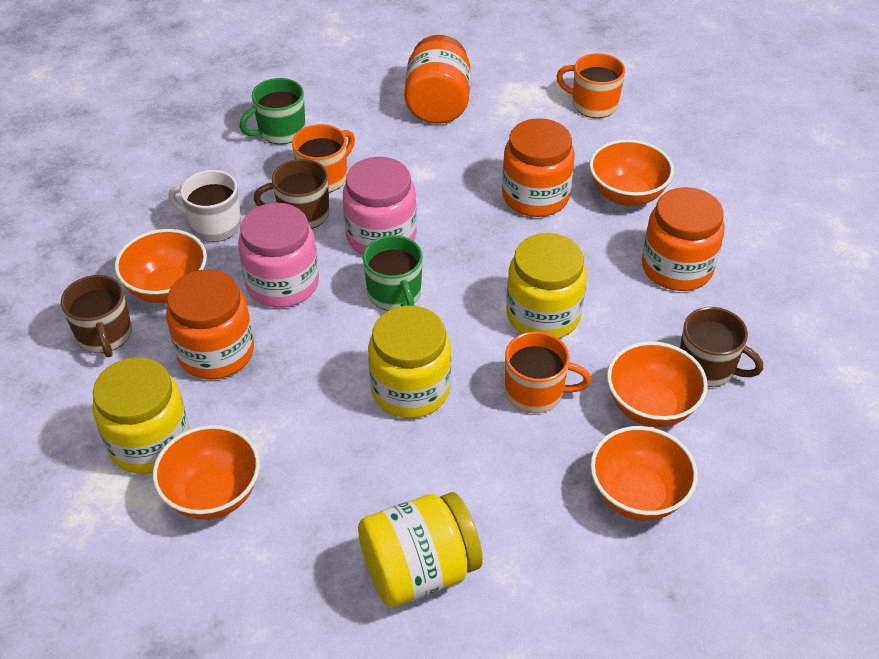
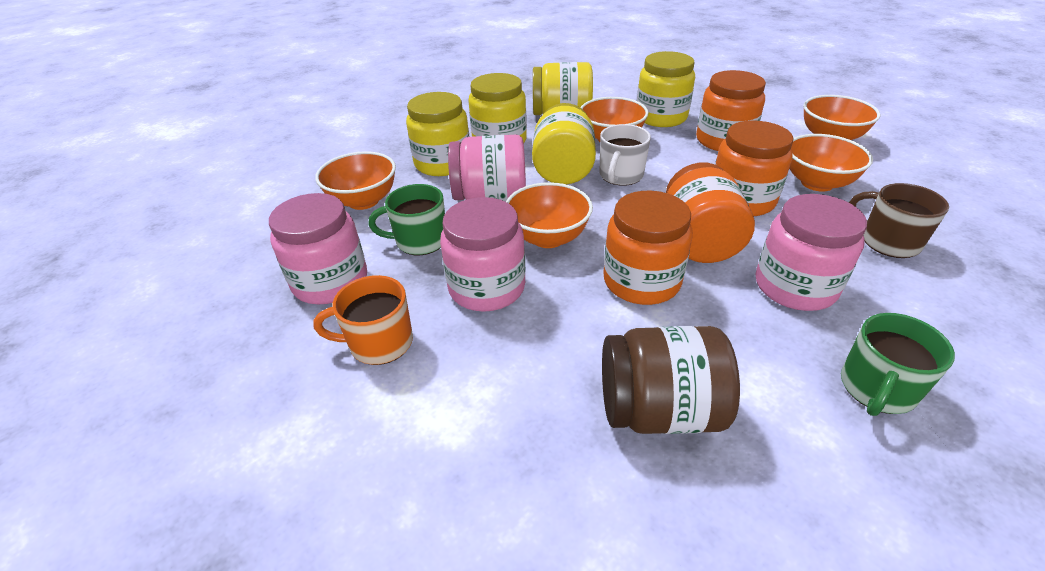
brown jar: 0 -> 1
brown mug: 3 -> 1
orange mug: 3 -> 1
pink jar: 2 -> 4
yellow jar: 4 -> 5

